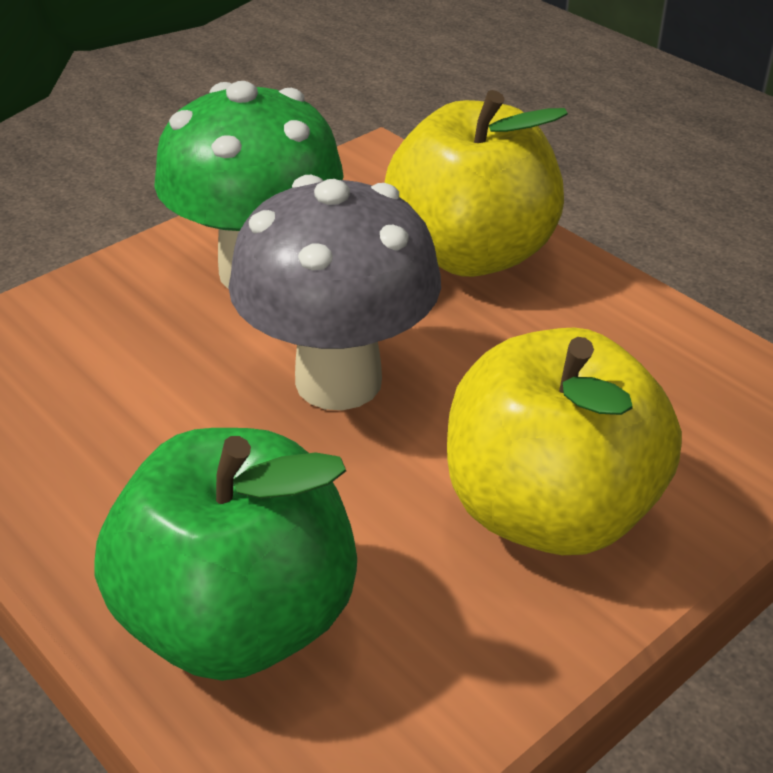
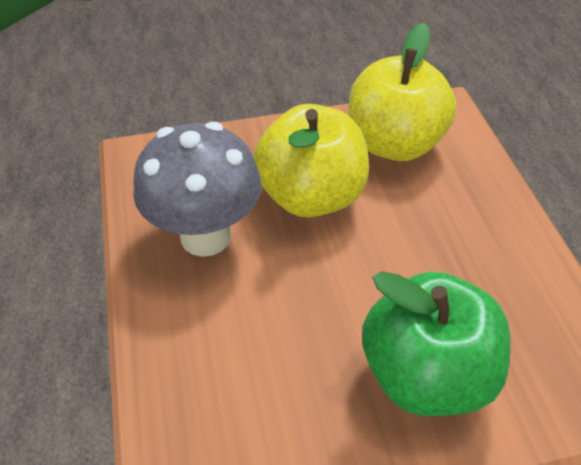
green mushroom: 1 -> 0

